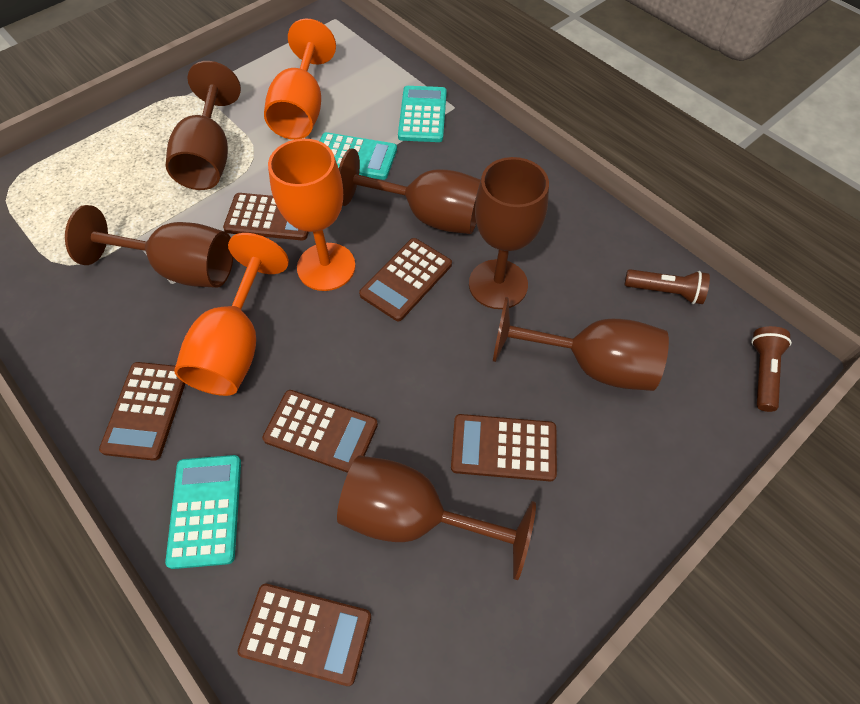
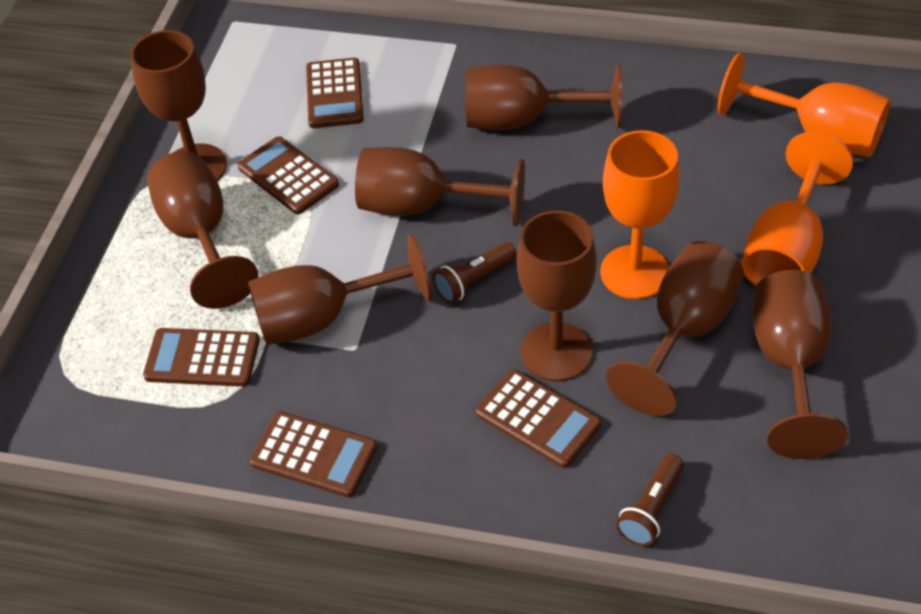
brown calculator: 6 -> 5
brown goblet: 6 -> 8
turquoise calculator: 3 -> 0

